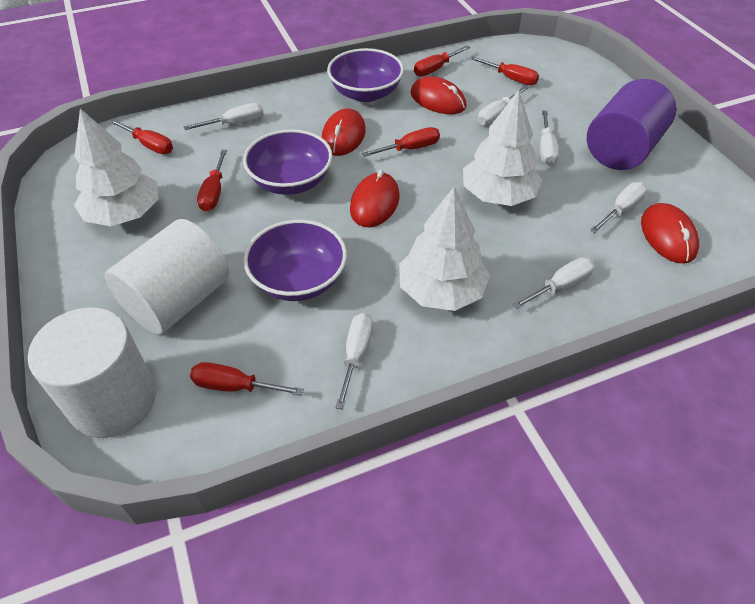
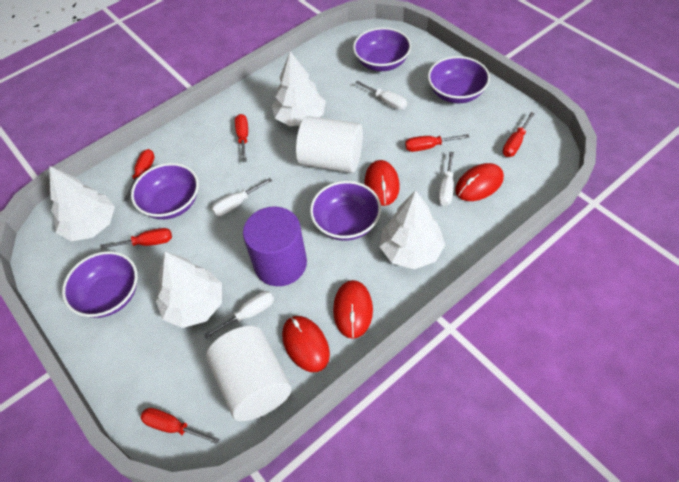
purple bowl: 3 -> 5
white screwdriver: 6 -> 4
white tree: 3 -> 4

